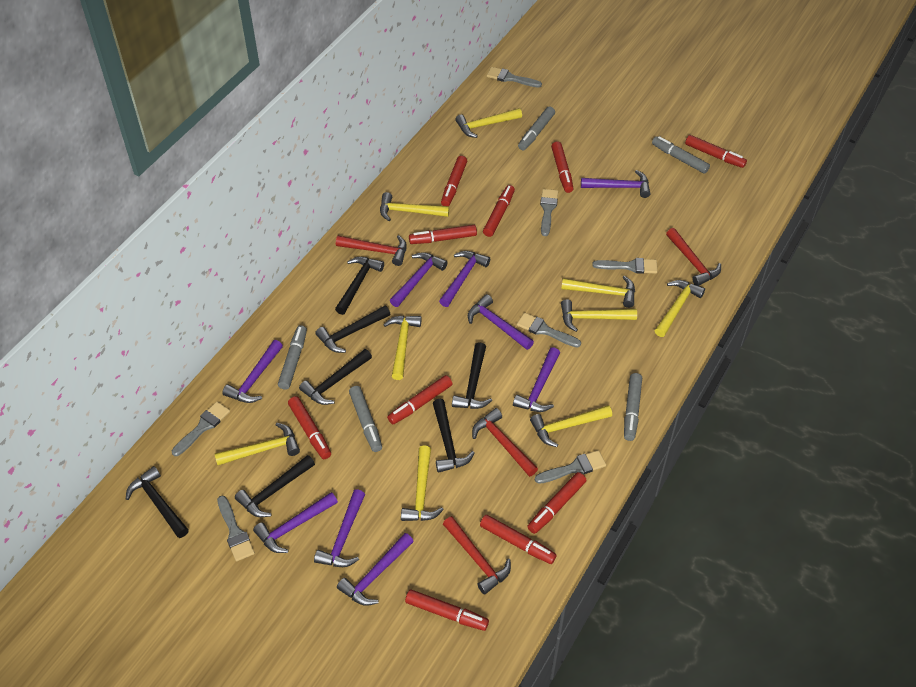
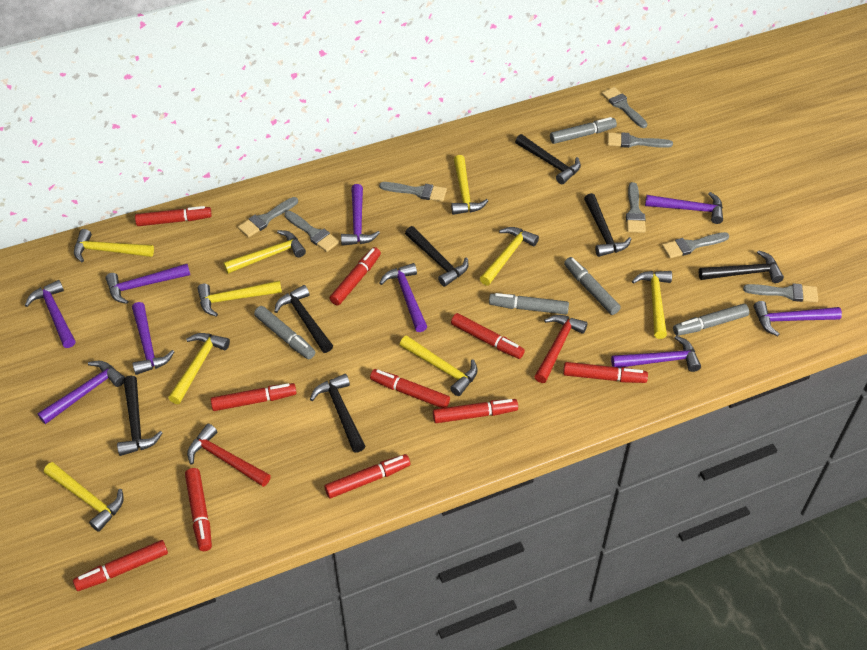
grey brush: 7 -> 8
red hammer: 4 -> 2

